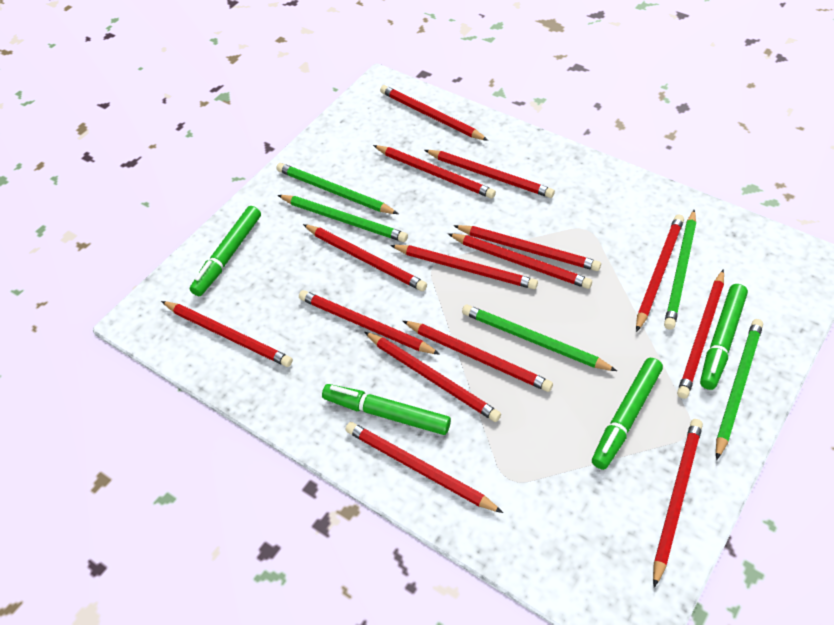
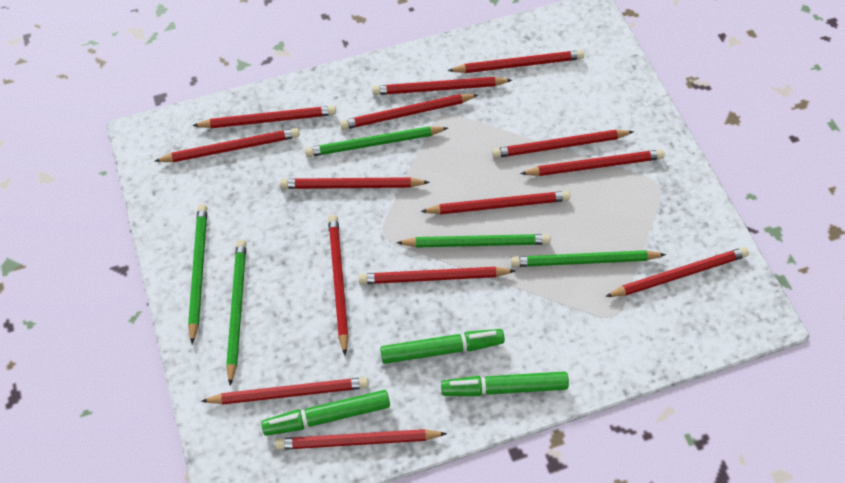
green marker: 4 -> 3
red pencil: 15 -> 14

